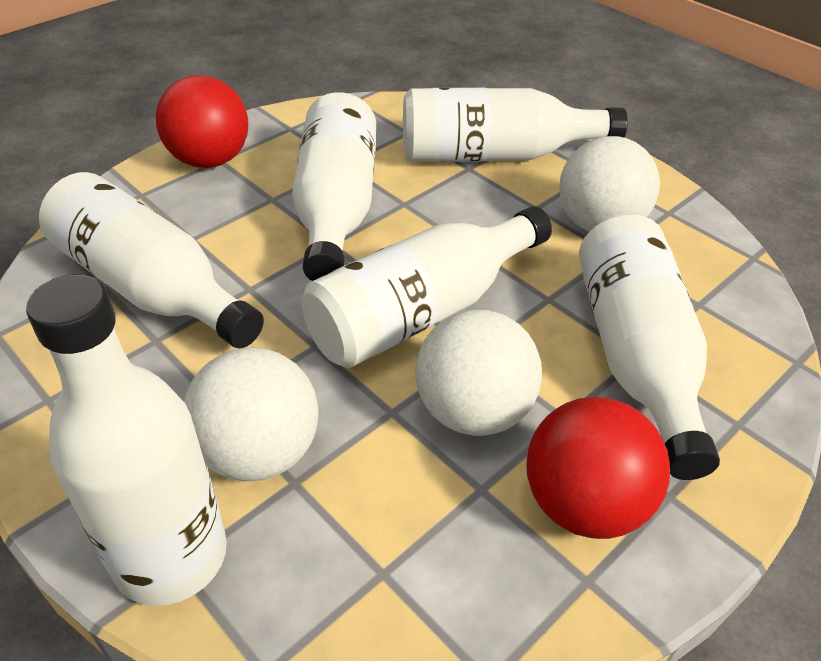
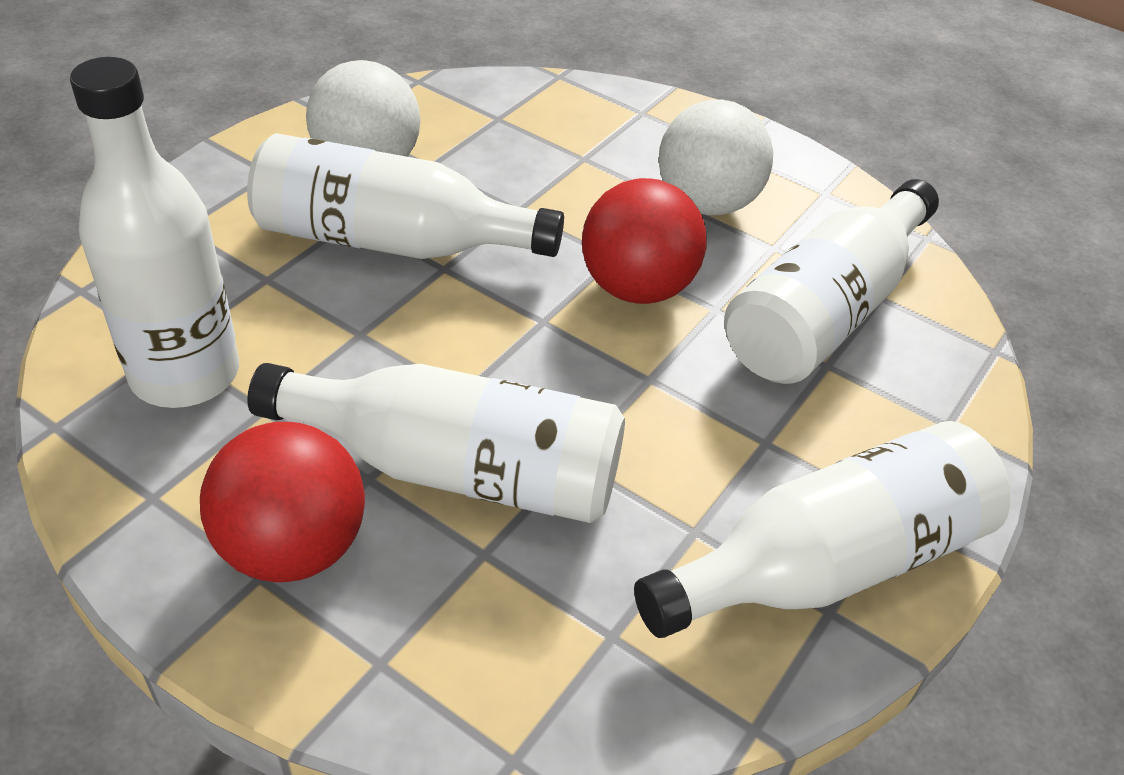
white ball: 3 -> 2
white bottle: 6 -> 5

